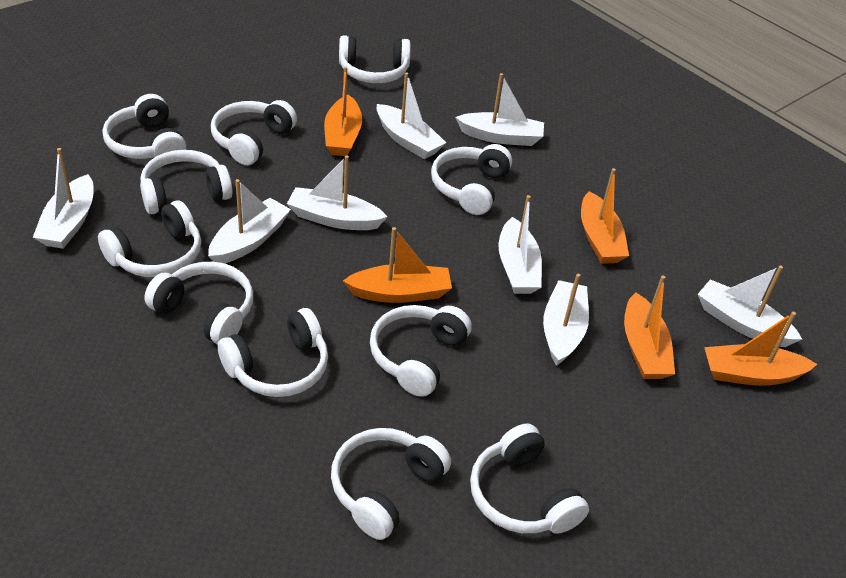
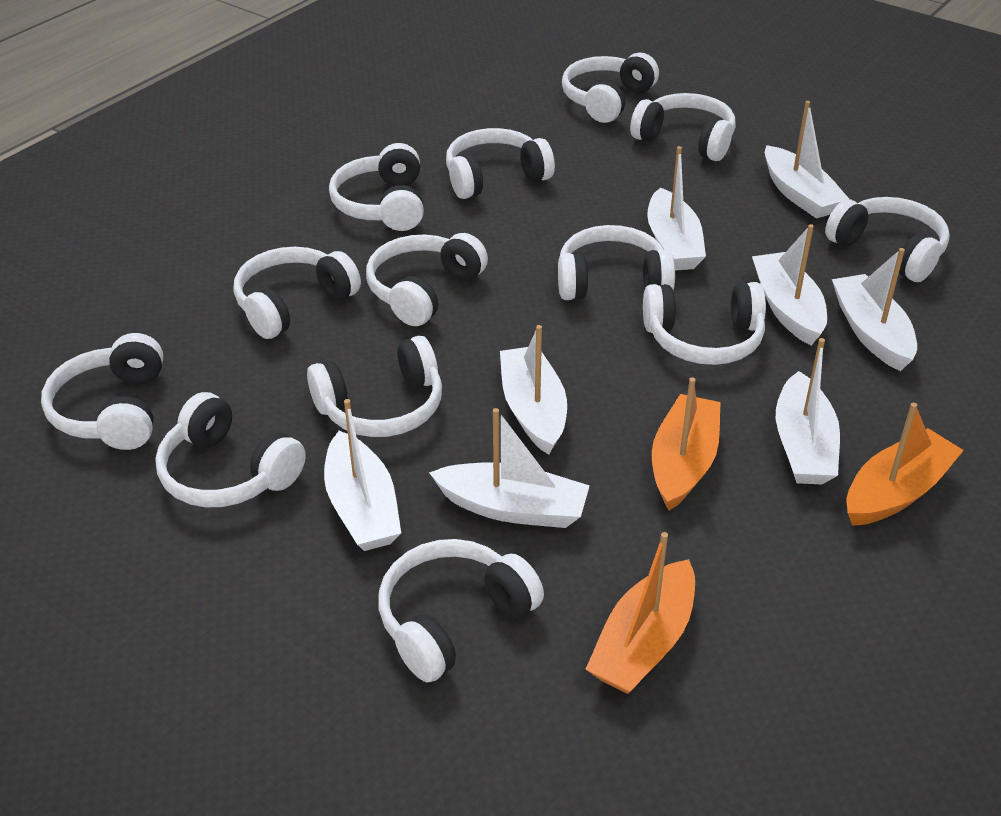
orange boat: 5 -> 3
white headphones: 11 -> 13

